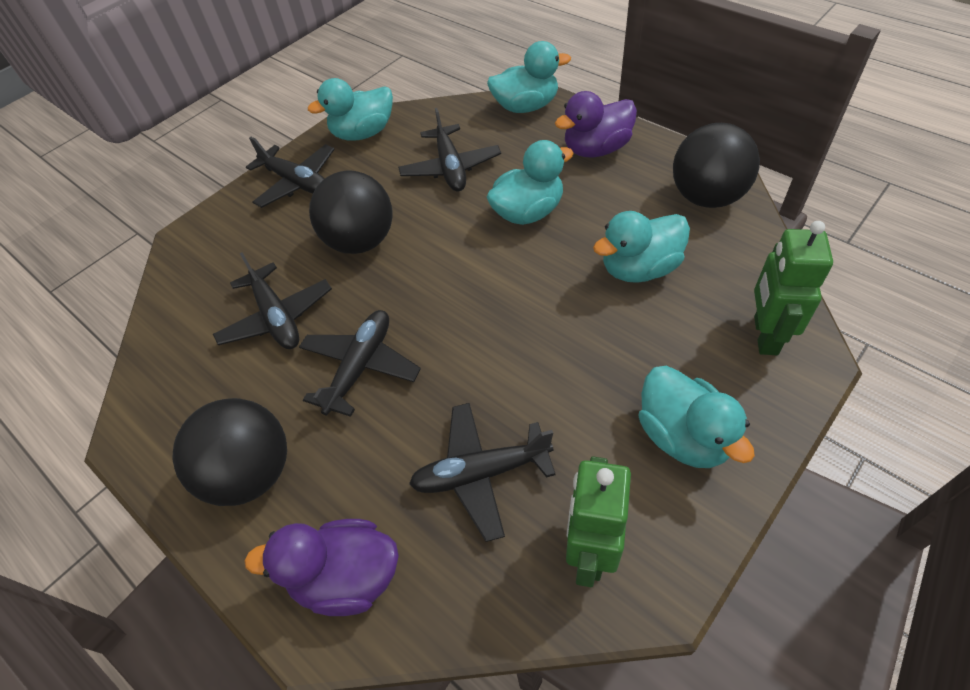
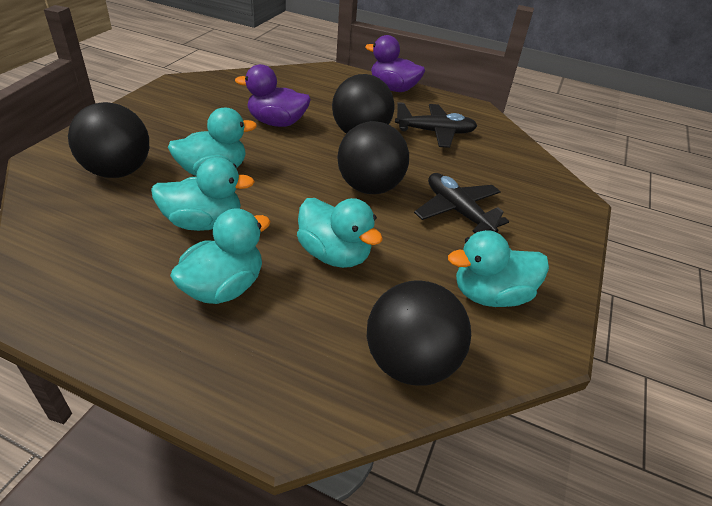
black ball: 3 -> 4
black plane: 5 -> 2
green robot: 2 -> 0

